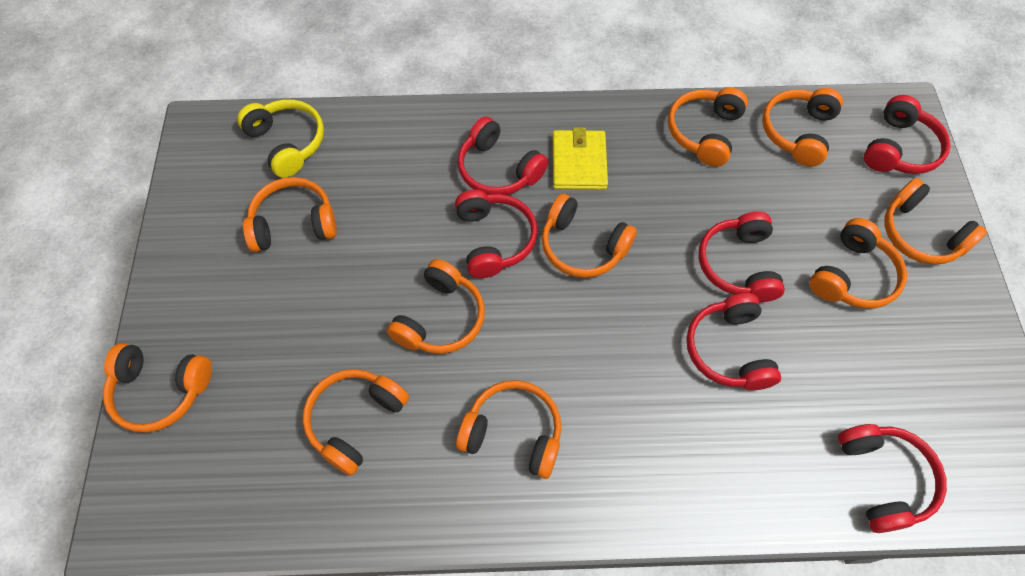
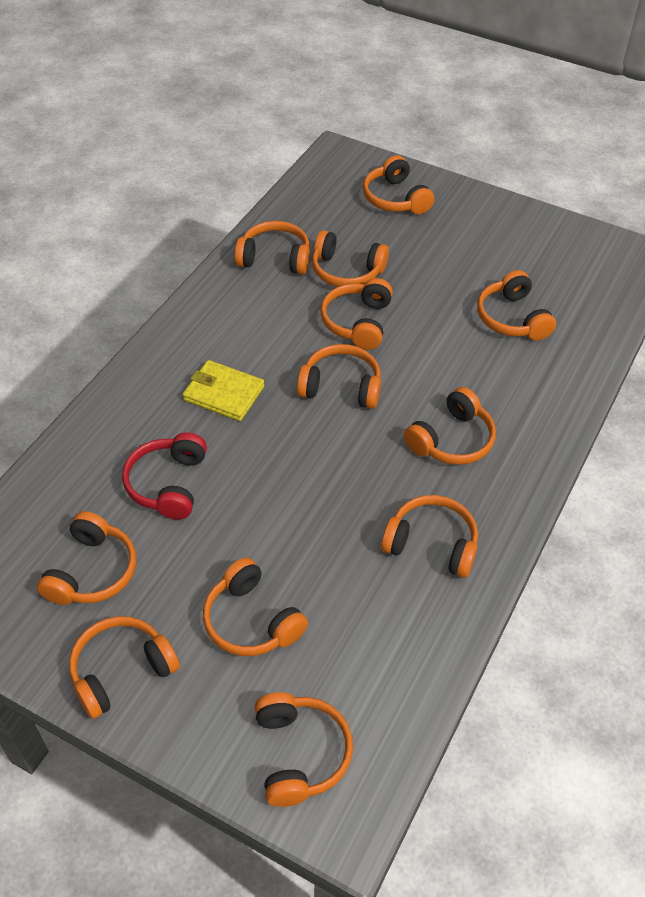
orange headphones: 10 -> 12
red headphones: 6 -> 1
yellow headphones: 1 -> 0

